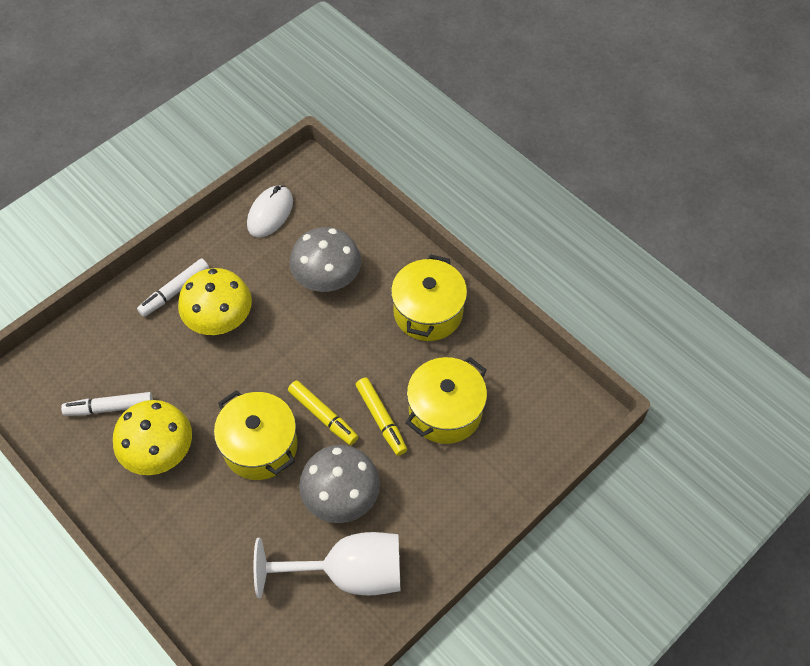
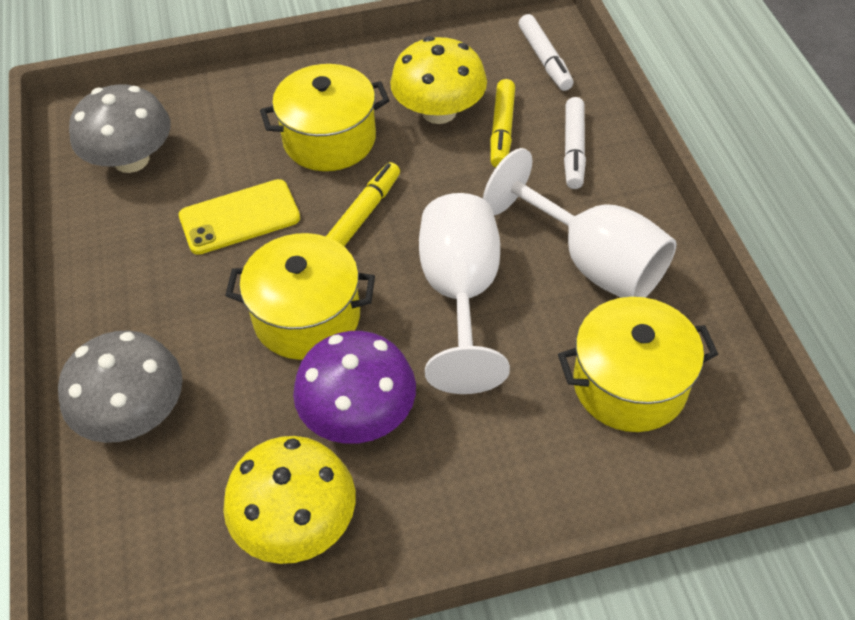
purple mushroom: 0 -> 1
white goblet: 1 -> 2
white mouse: 1 -> 0
yellow phone: 0 -> 1

